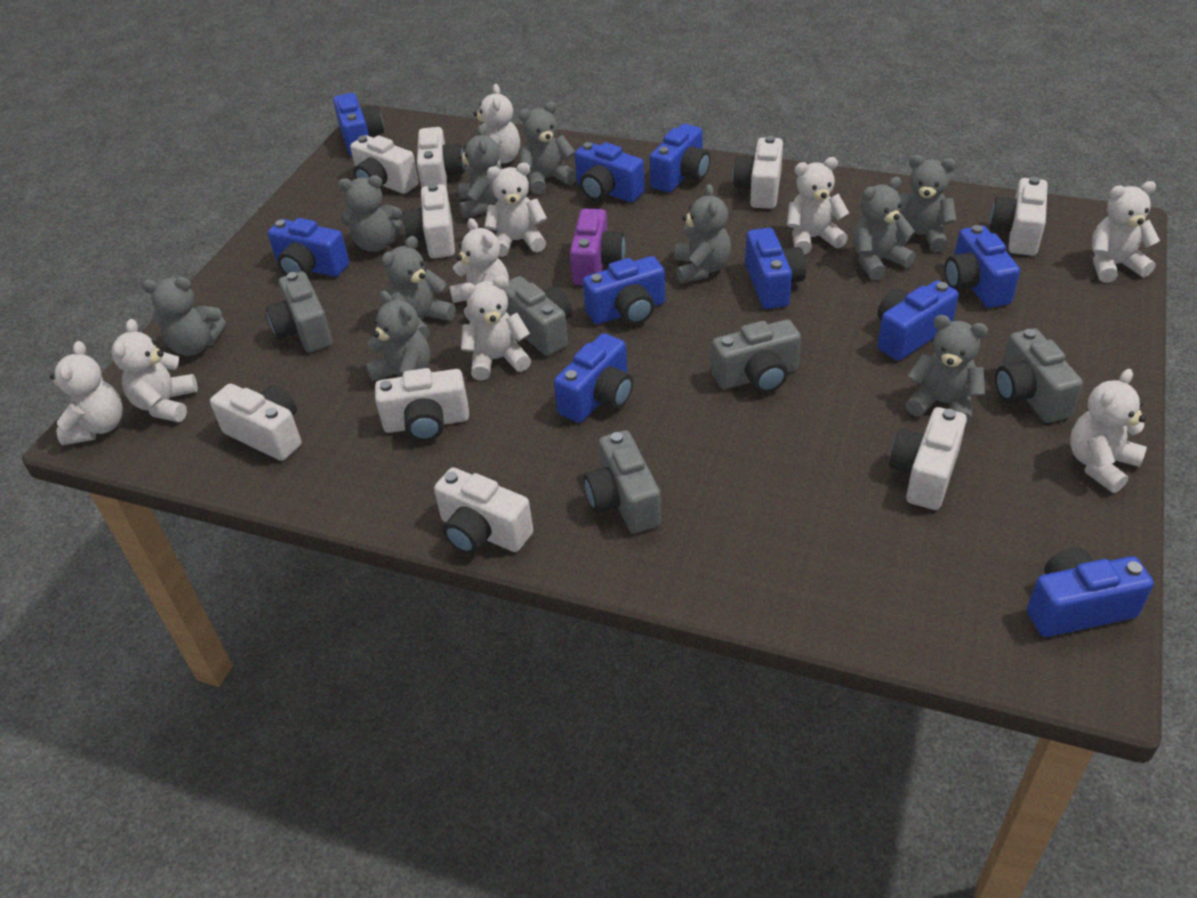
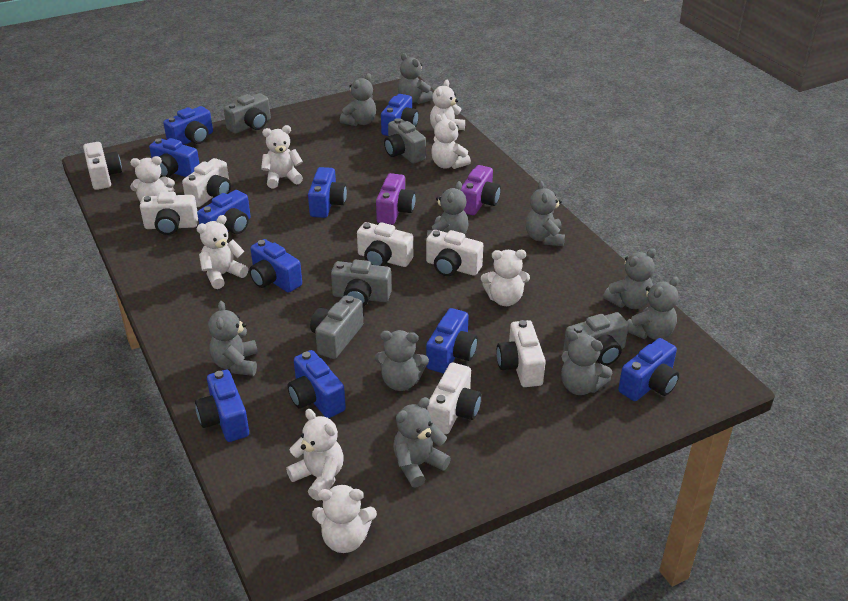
purple camera: 1 -> 2
white camera: 9 -> 7
white teddy bear: 9 -> 8

